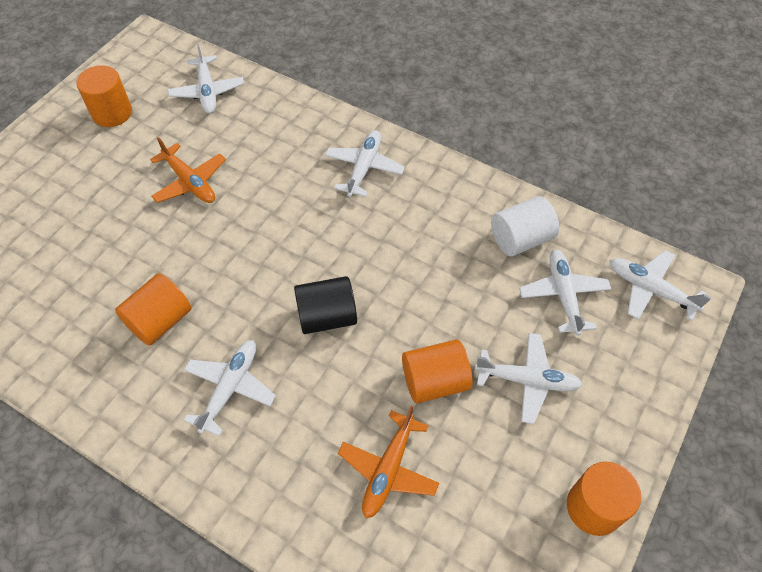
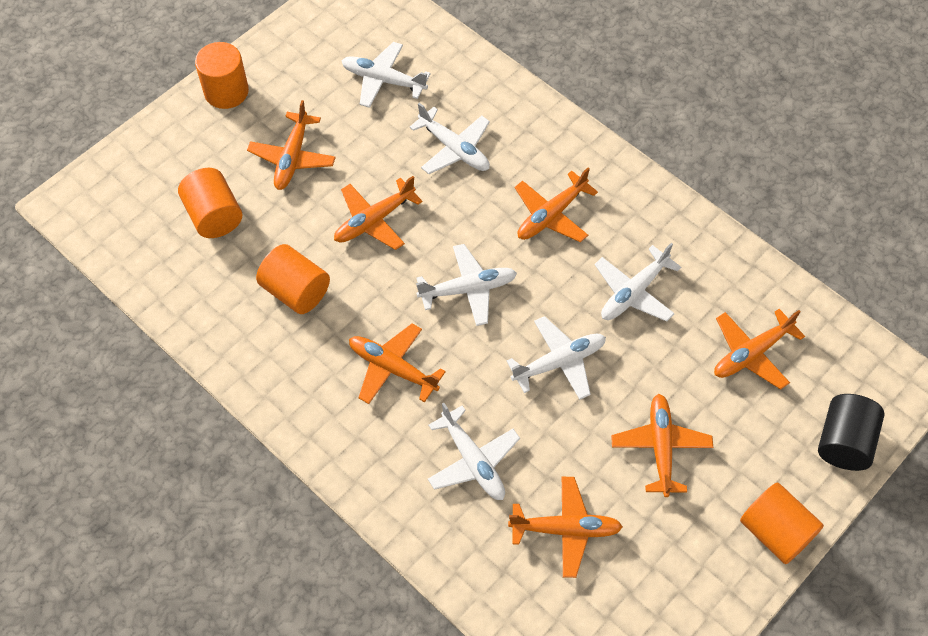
orange plane: 2 -> 7
white cylinder: 1 -> 0

